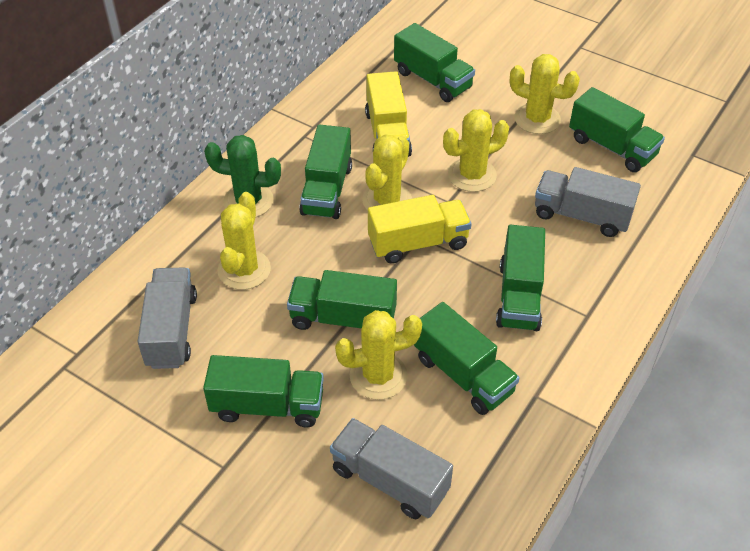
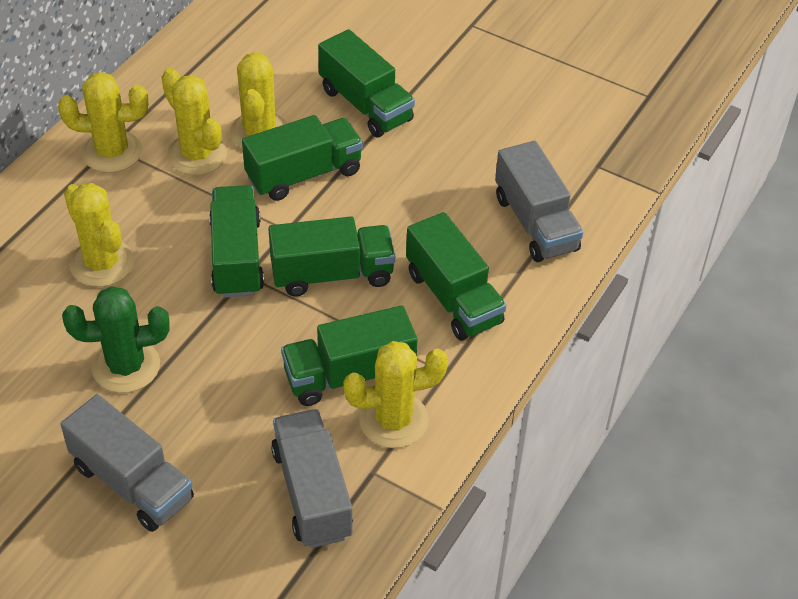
green truck: 7 -> 6
yellow truck: 2 -> 0

